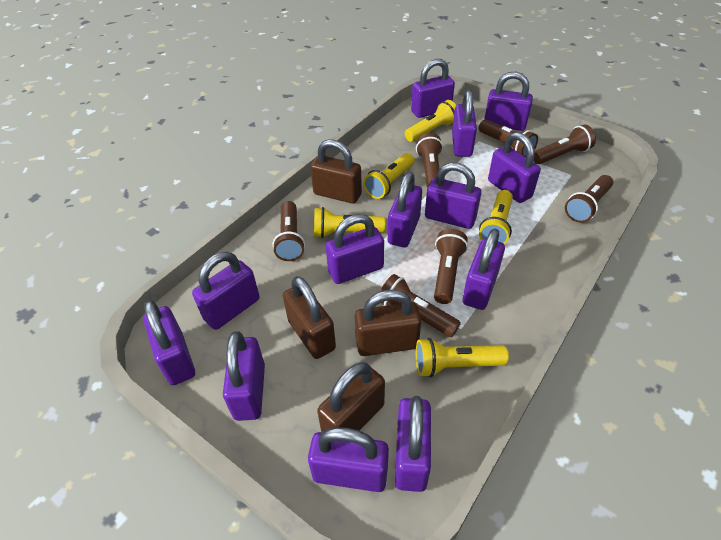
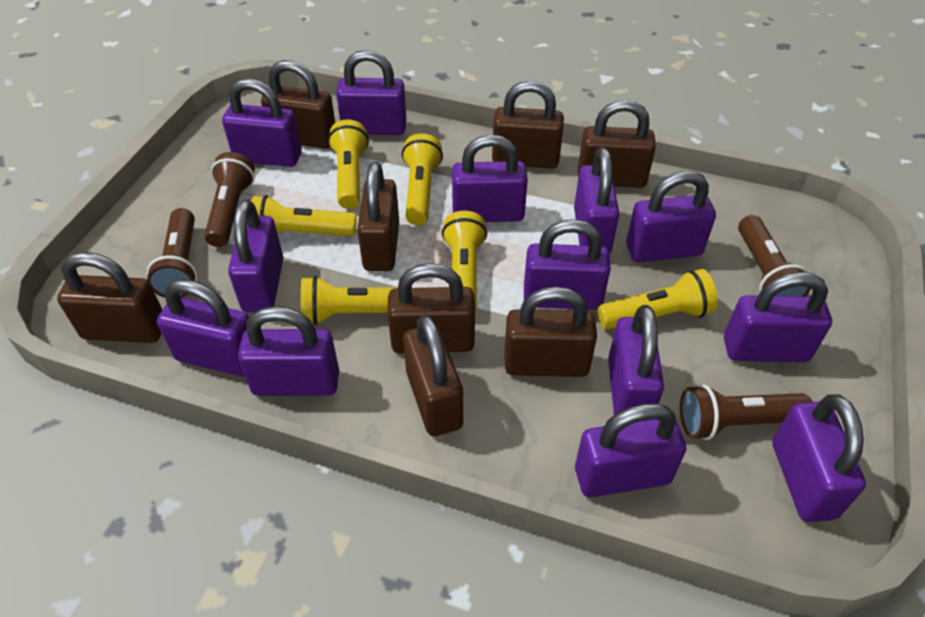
brown flashlight: 7 -> 4
brown padlock: 4 -> 8
yellow flashlight: 5 -> 6

